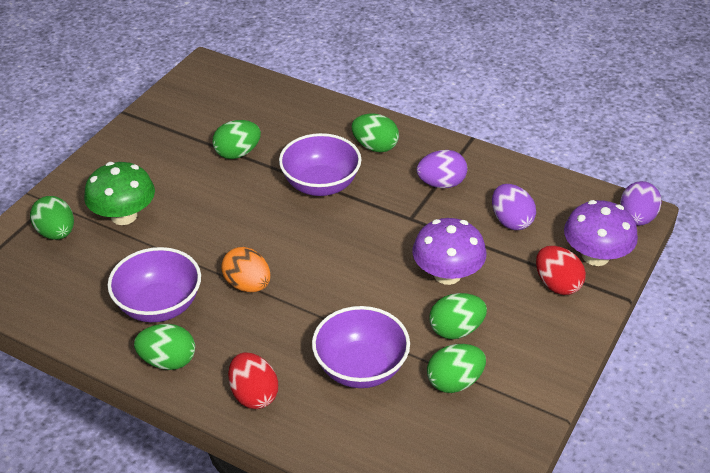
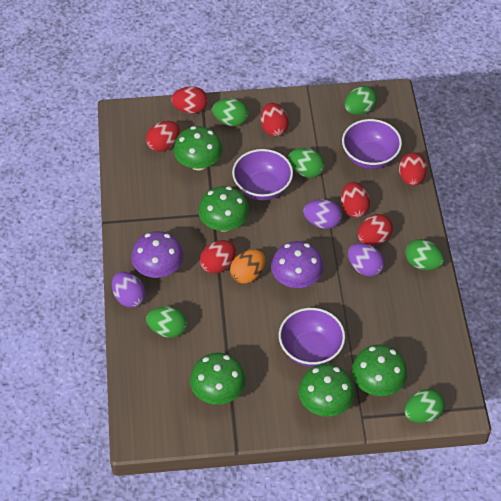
green mushroom: 1 -> 5
red egg: 2 -> 7

